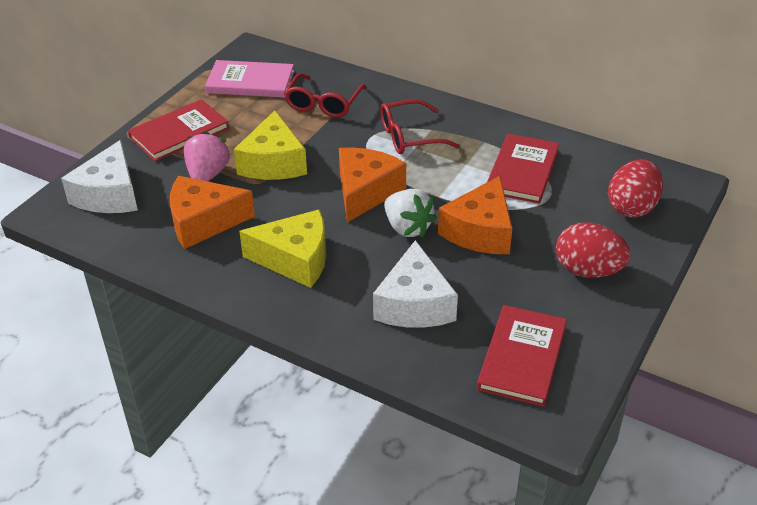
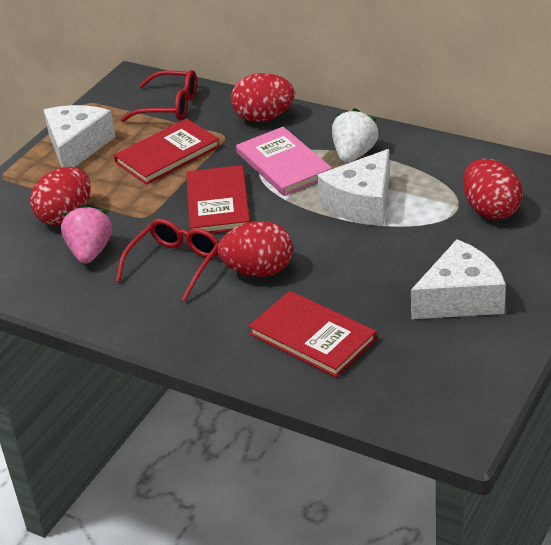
orange cheese: 3 -> 0
red egg: 2 -> 4
white cheese: 2 -> 3
yellow cheese: 2 -> 0

